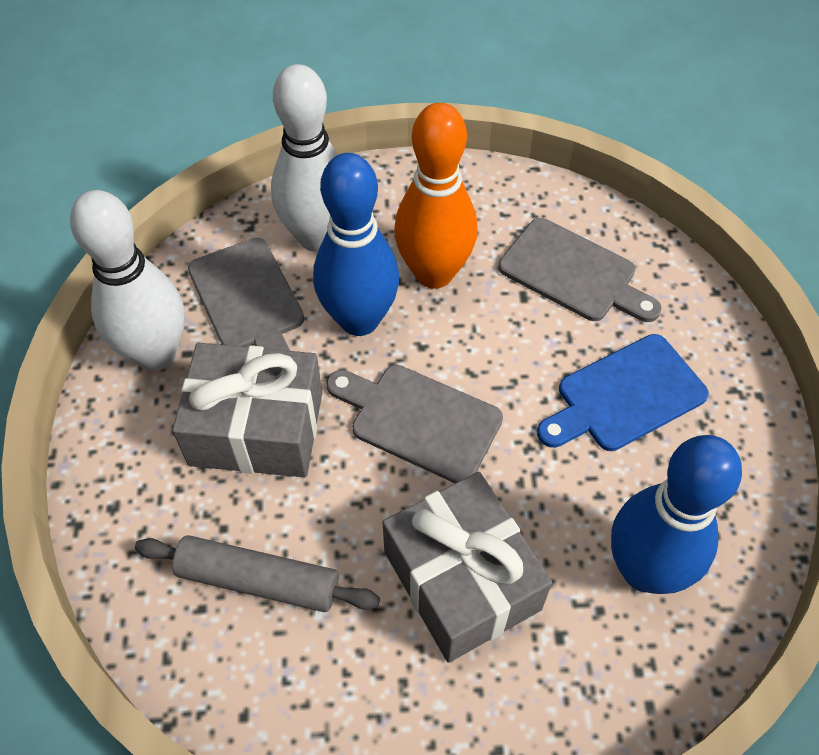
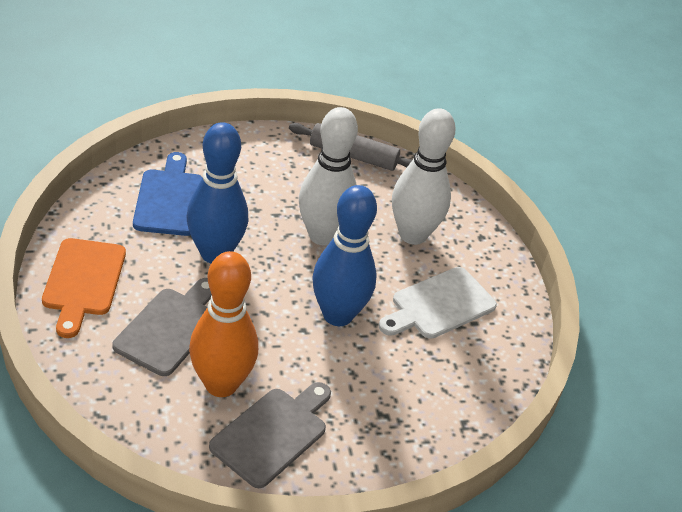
grey cutting board: 3 -> 2
grey gift: 2 -> 0
orange cutting board: 0 -> 1
white cutting board: 0 -> 1

